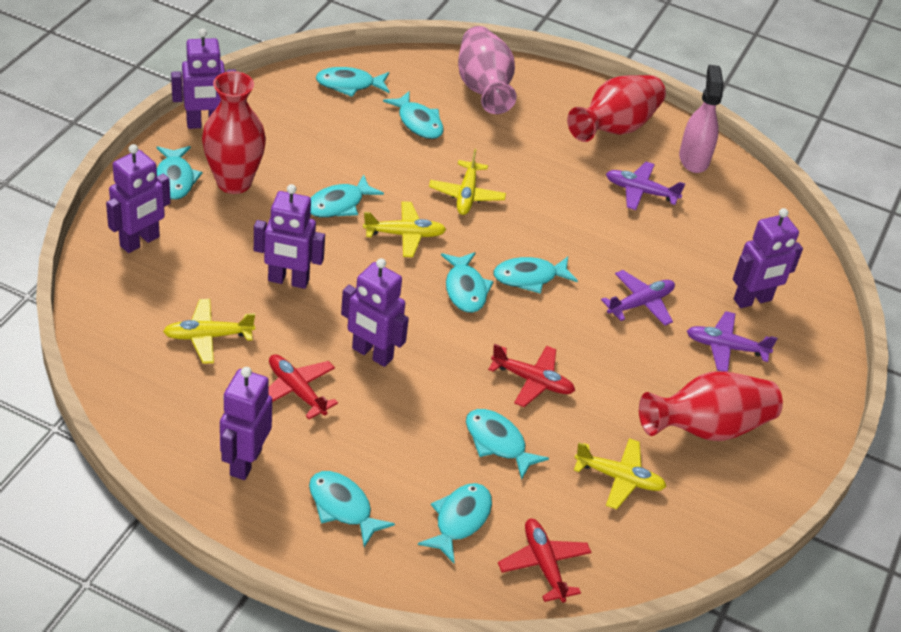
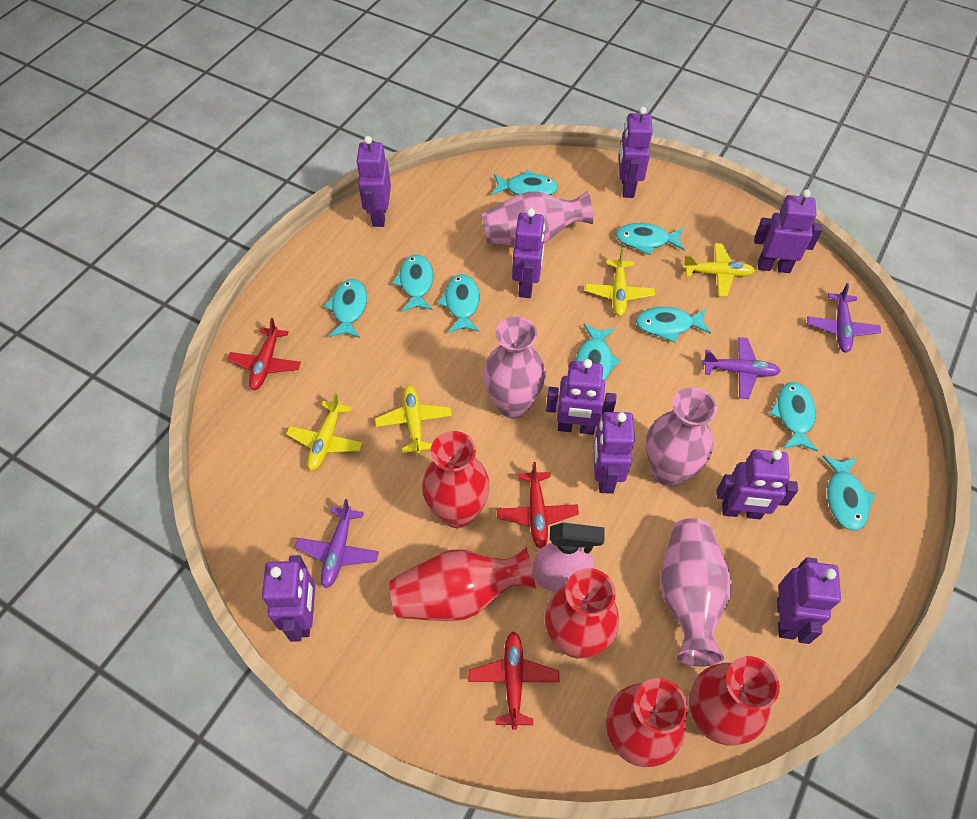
pink vase: 1 -> 4
purple robot: 6 -> 9
red vase: 3 -> 5

